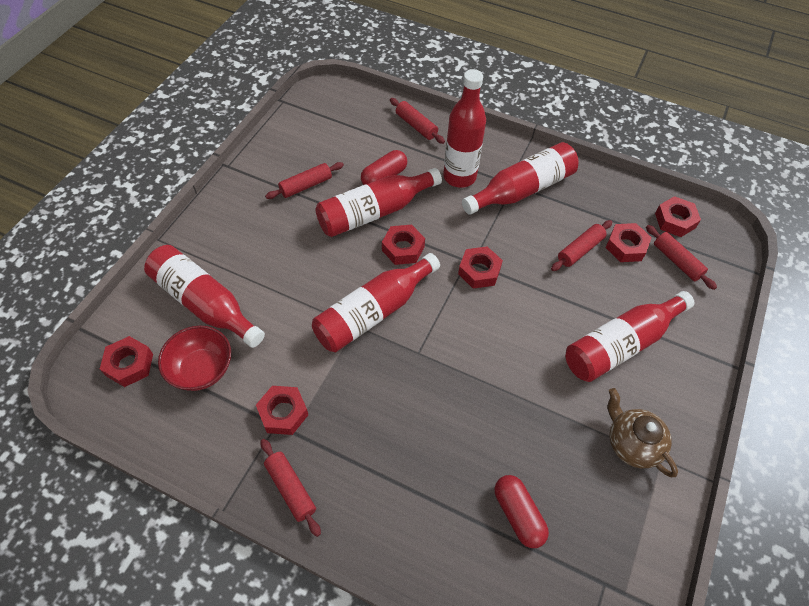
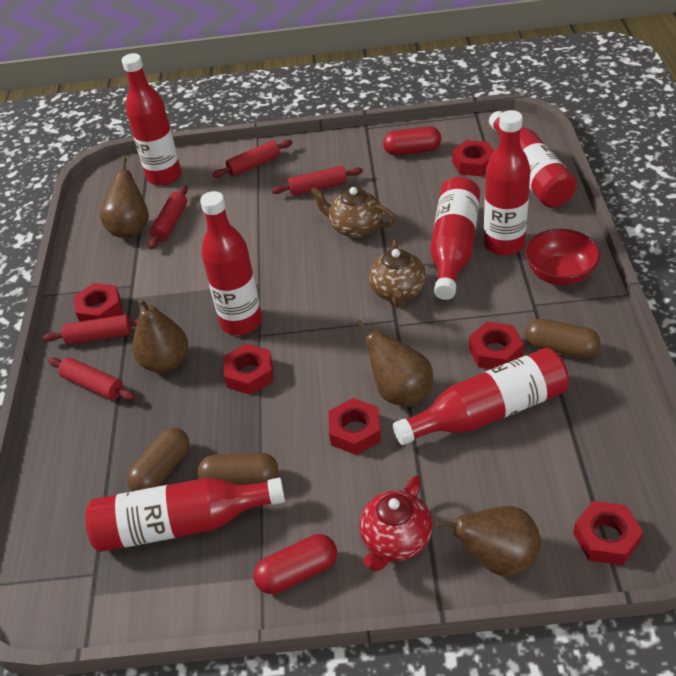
brown capsule: 0 -> 3
brown pear: 0 -> 4
brown teapot: 1 -> 2
red bottle: 6 -> 7
red teapot: 0 -> 1

